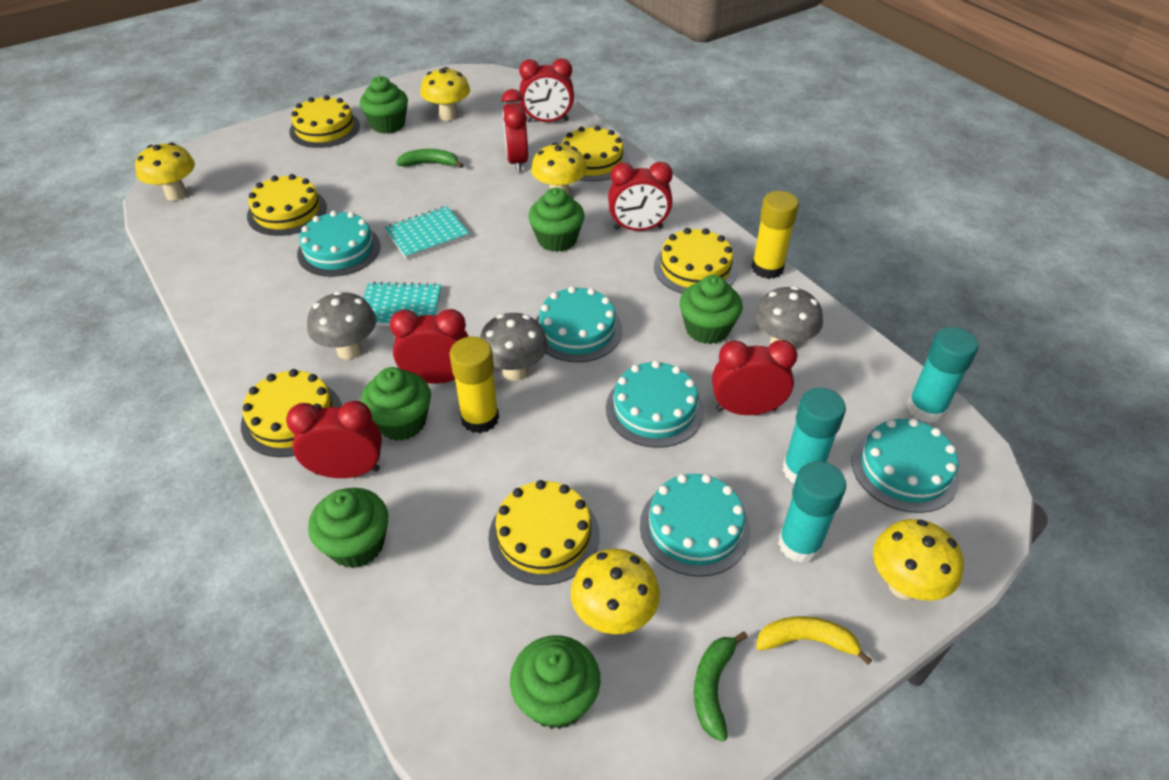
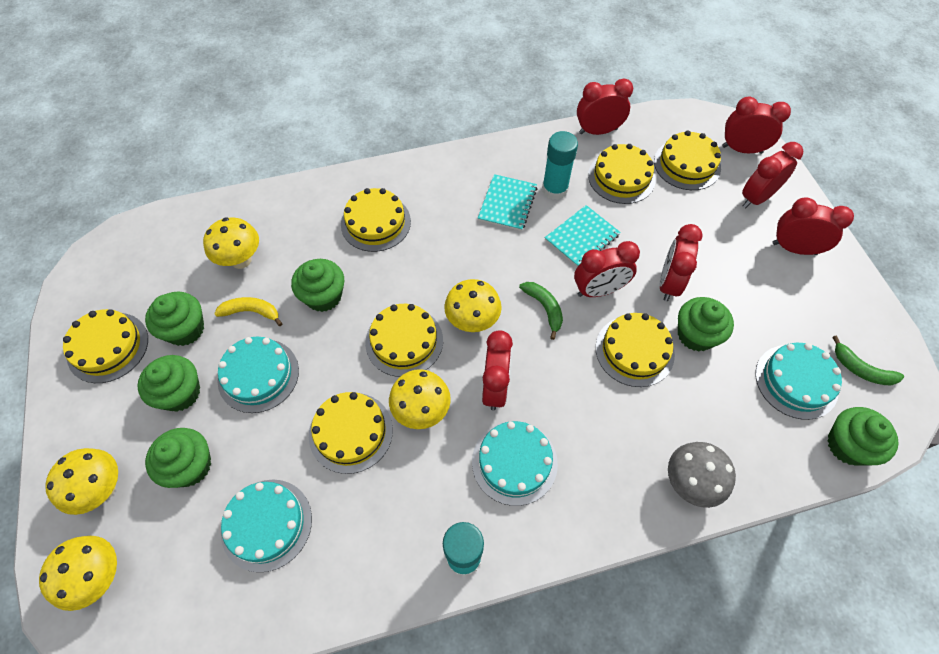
grey mushroom: 3 -> 1
red clock: 6 -> 7
turquoise cake: 5 -> 4
turquoise glue stick: 3 -> 2
yellow cake: 6 -> 7
yellow glue stick: 2 -> 0

